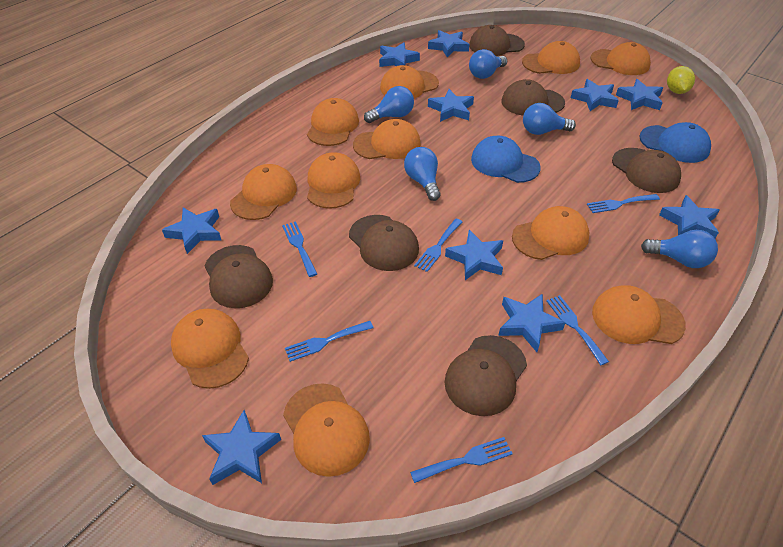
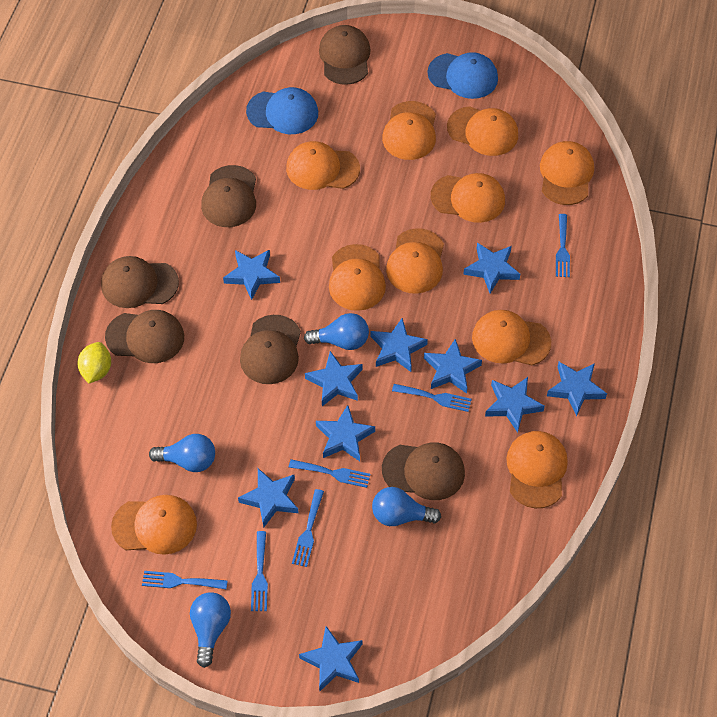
blue light bulb: 5 -> 4
orange cap: 11 -> 10

